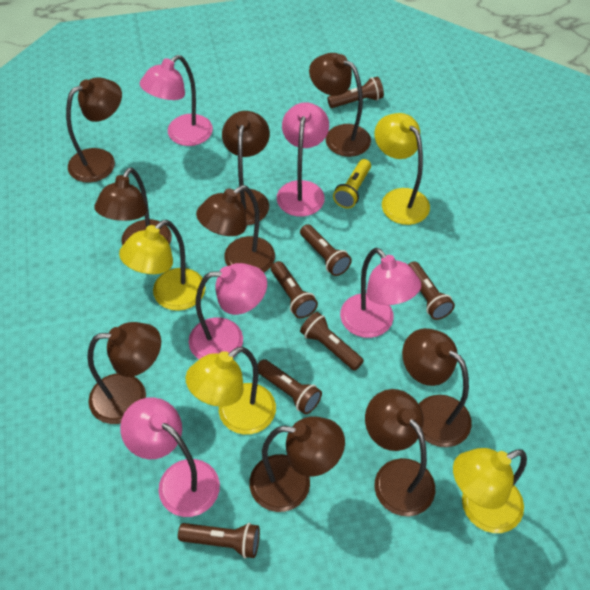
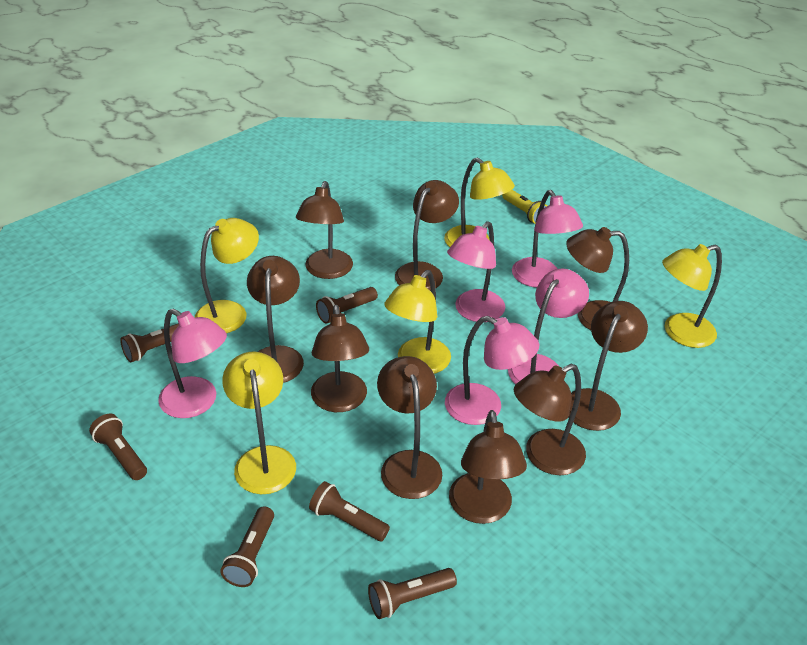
brown flashlight: 7 -> 6
yellow lamp: 4 -> 5

